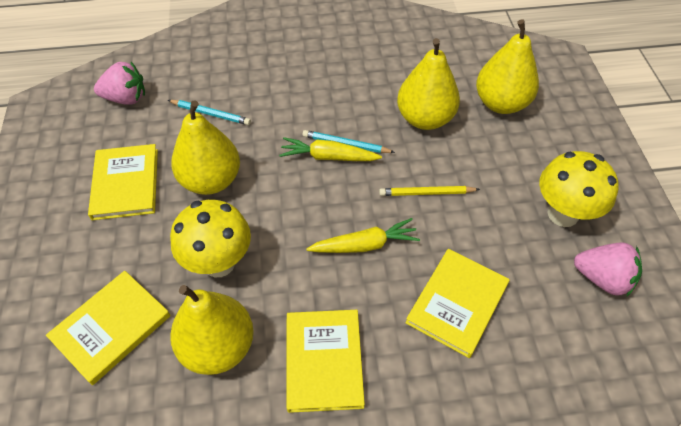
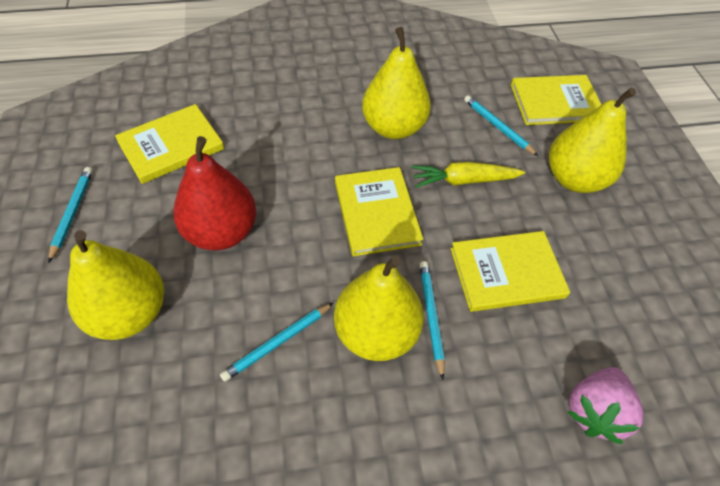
pink strawberry: 2 -> 1
red pear: 0 -> 1
turquoise pencil: 2 -> 4
yellow carrot: 2 -> 1
yellow mushroom: 2 -> 0
yellow pencil: 1 -> 0

